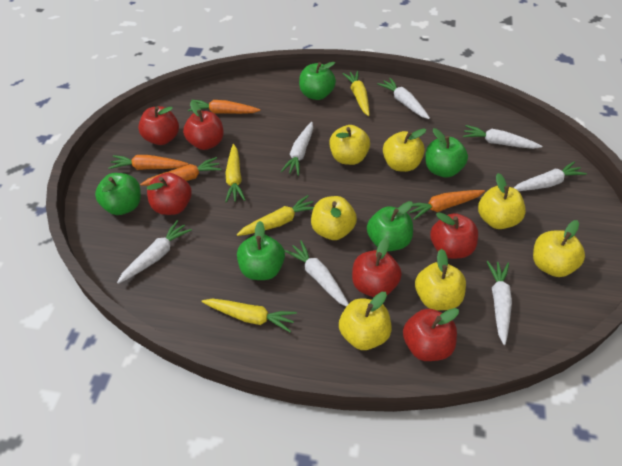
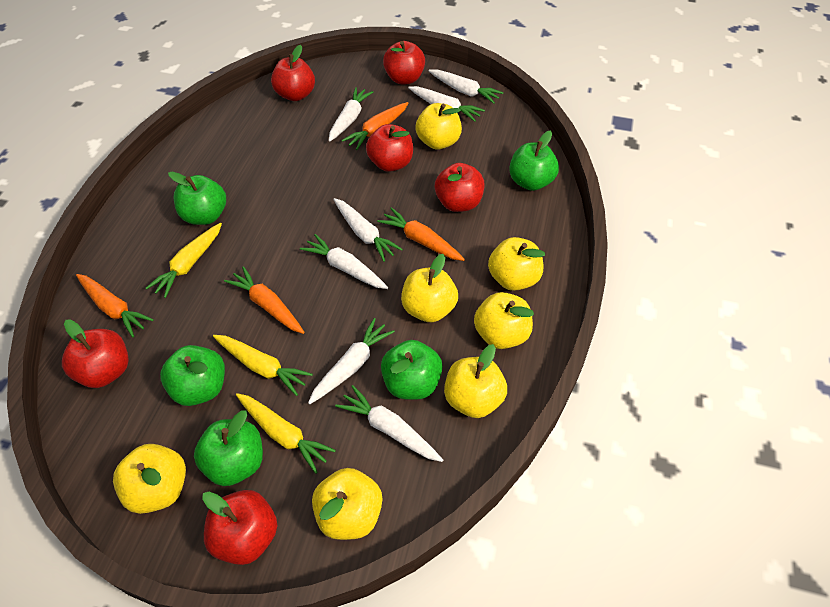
yellow carrot: 4 -> 3

